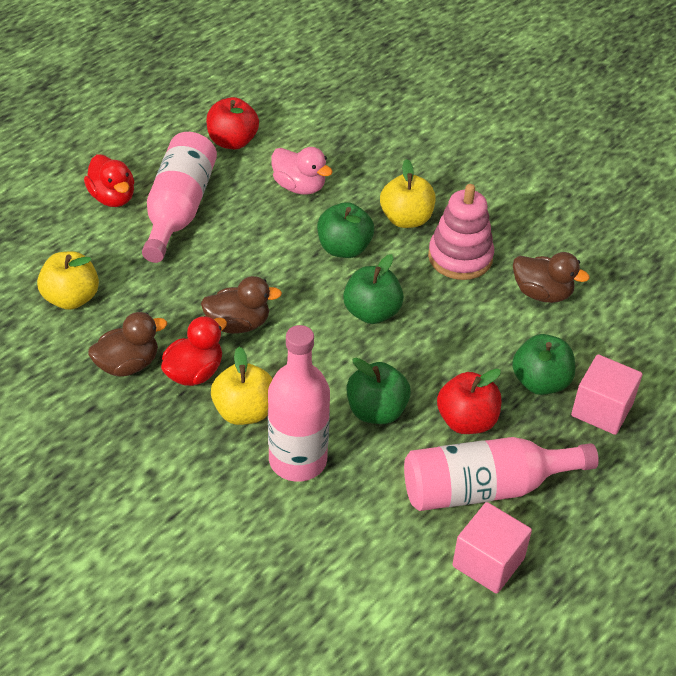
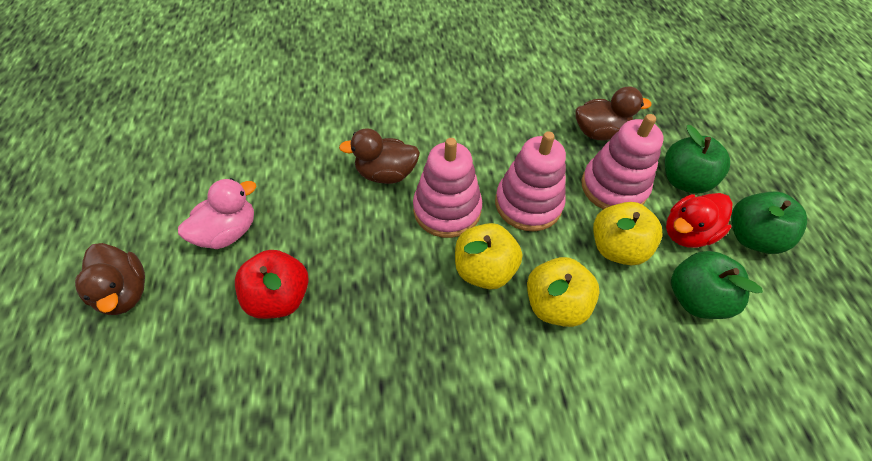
green apple: 4 -> 3
pink bottle: 3 -> 0
pink cube: 2 -> 0
pink stacking toy: 1 -> 3
red apple: 2 -> 1
red duck: 2 -> 1

